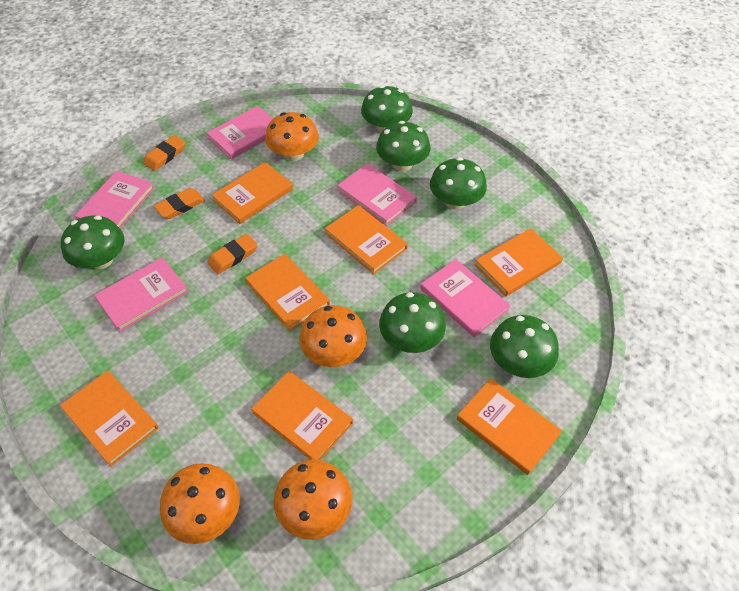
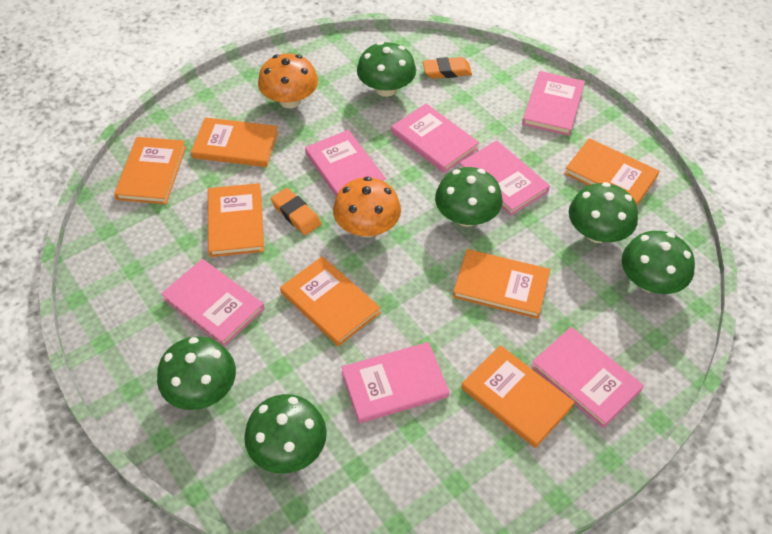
orange eraser: 3 -> 2
orange mushroom: 4 -> 2
pink book: 5 -> 7

